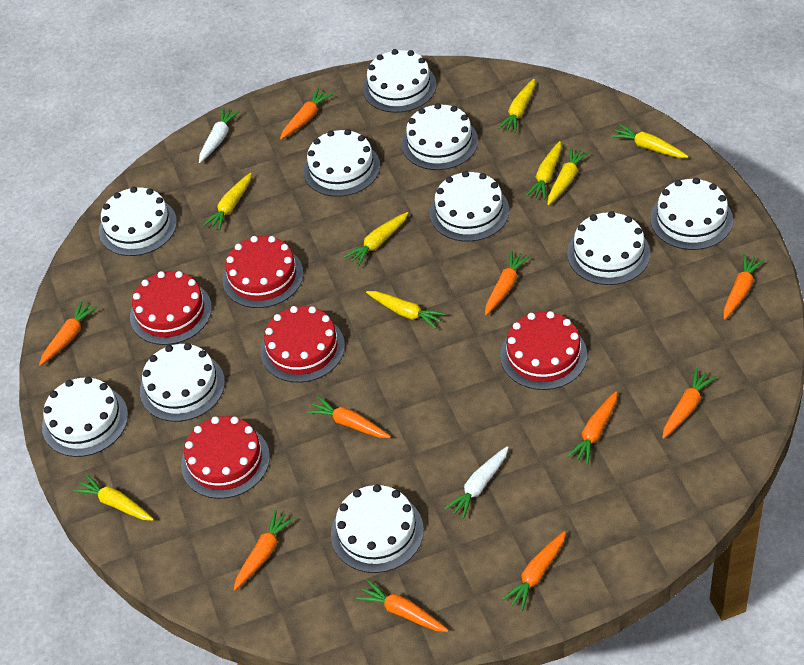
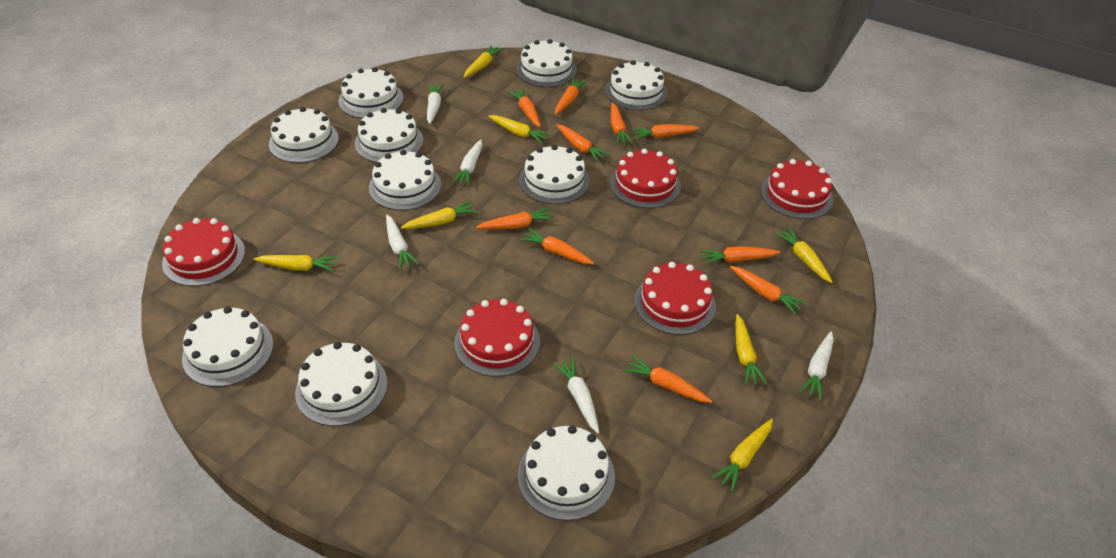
white carrot: 2 -> 5
yellow carrot: 8 -> 7

